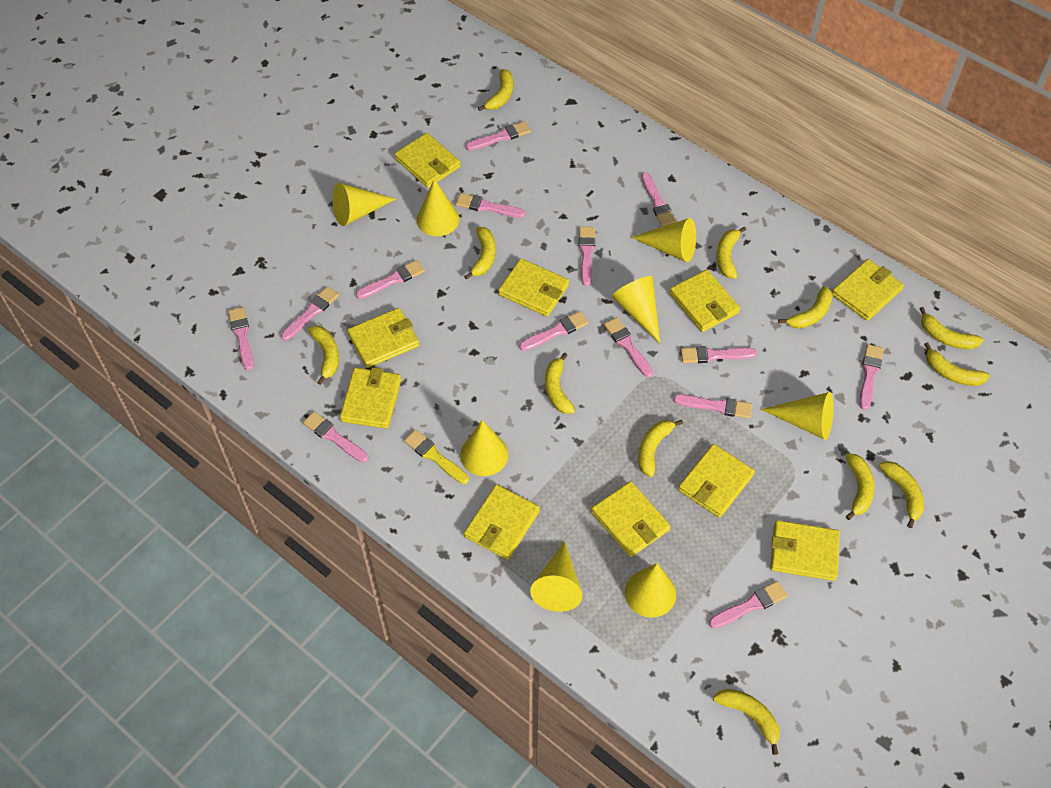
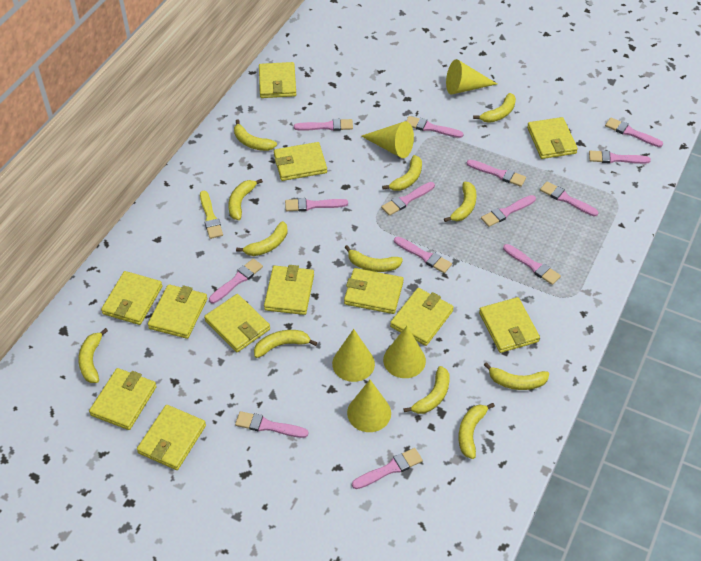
yellow cone: 8 -> 5
yellow wallet: 10 -> 12

